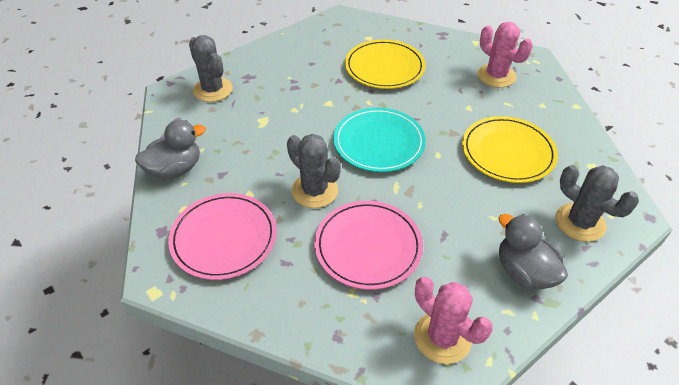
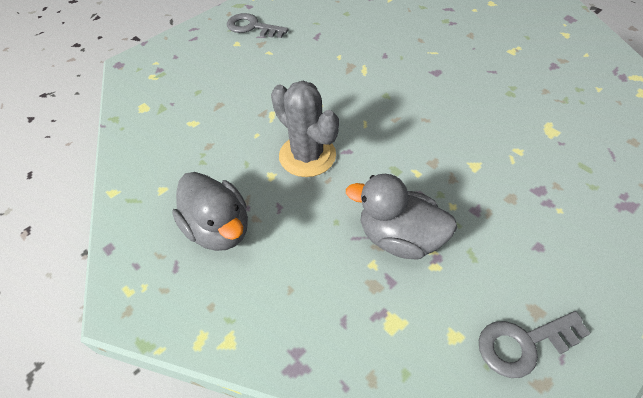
grey cactus: 3 -> 1
grey key: 0 -> 2
pink cactus: 2 -> 0
pink plate: 2 -> 0
turquoise plate: 1 -> 0
yellow plate: 2 -> 0

